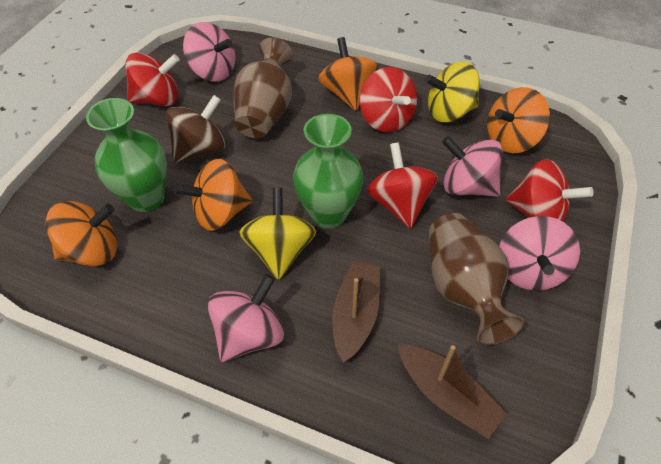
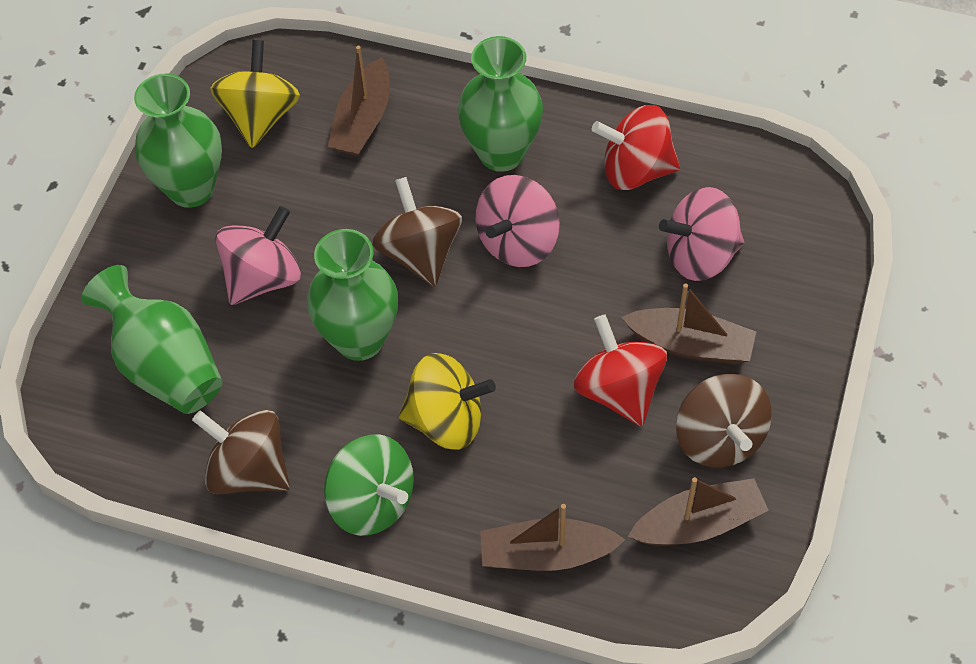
brown boat: 2 -> 4
brown spinning top: 1 -> 3
brown vase: 2 -> 0
green spinning top: 0 -> 1
green vase: 2 -> 4
orange spinning top: 4 -> 0
pink spinning top: 4 -> 3
red spinning top: 4 -> 2

